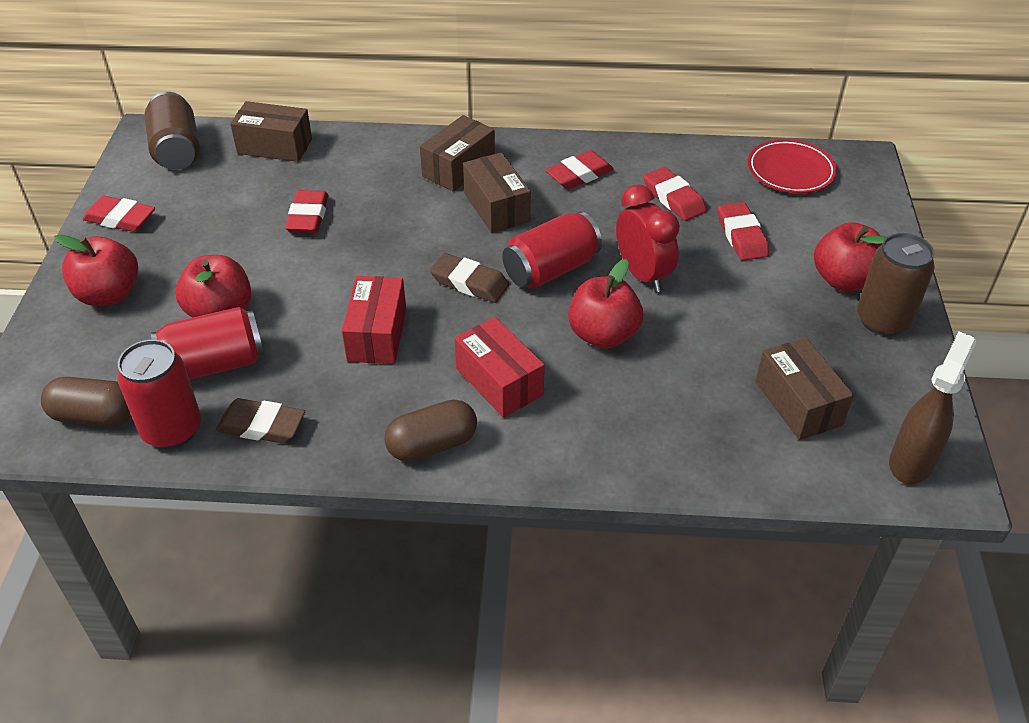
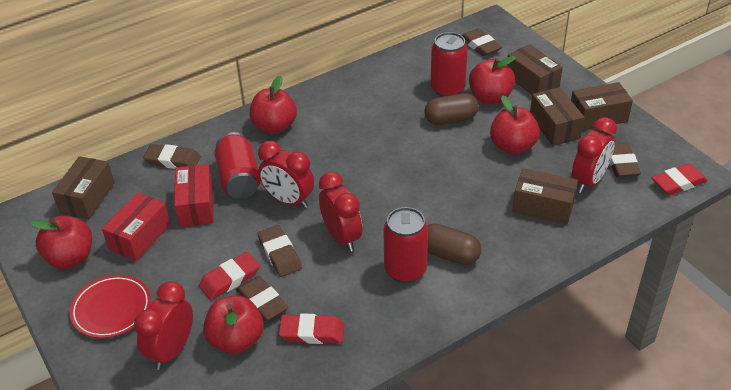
brown box: 4 -> 5
brown can: 2 -> 0
brown eraser: 2 -> 5
brown spray bottle: 1 -> 0
red apple: 4 -> 5
red clock: 1 -> 4
red eraser: 5 -> 3

